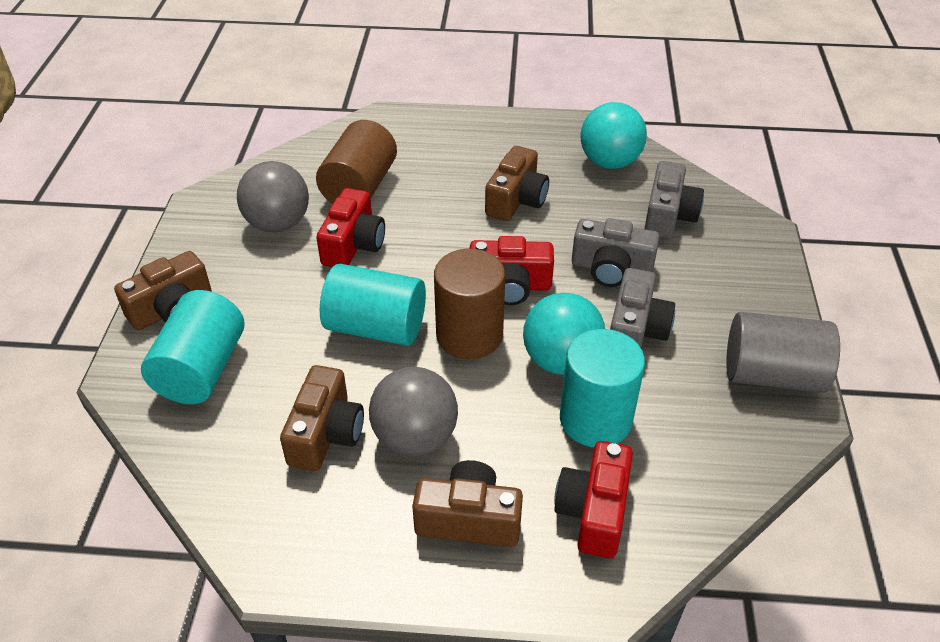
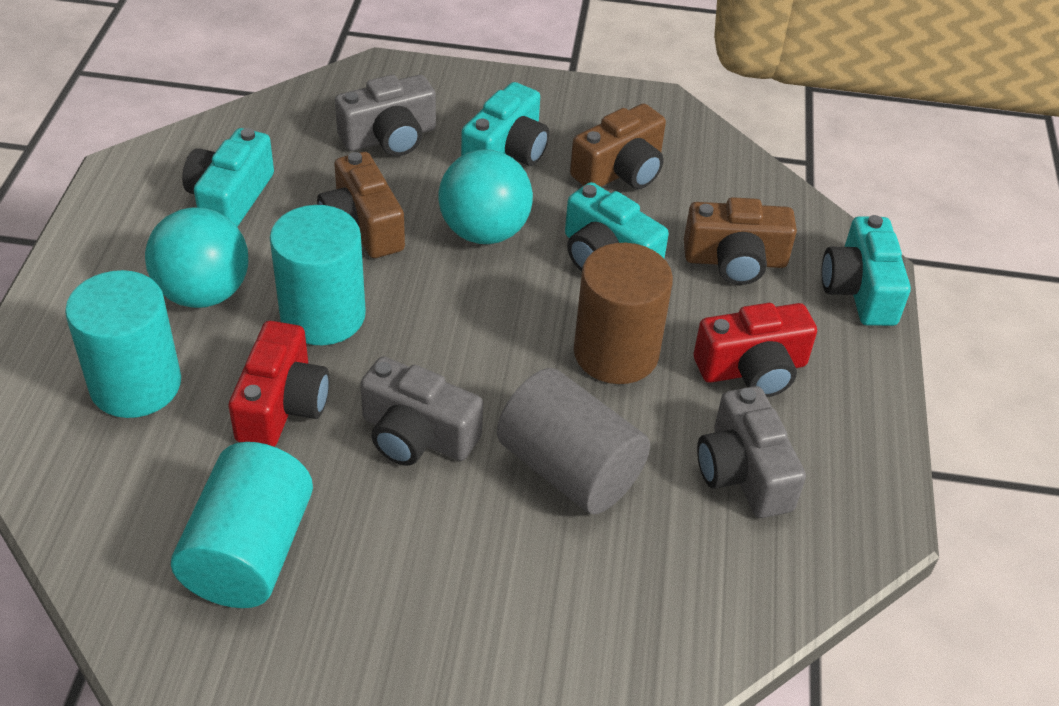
brown camera: 4 -> 3
brown cylinder: 2 -> 1
grey ball: 2 -> 0
red camera: 3 -> 2
turquoise camera: 0 -> 4

